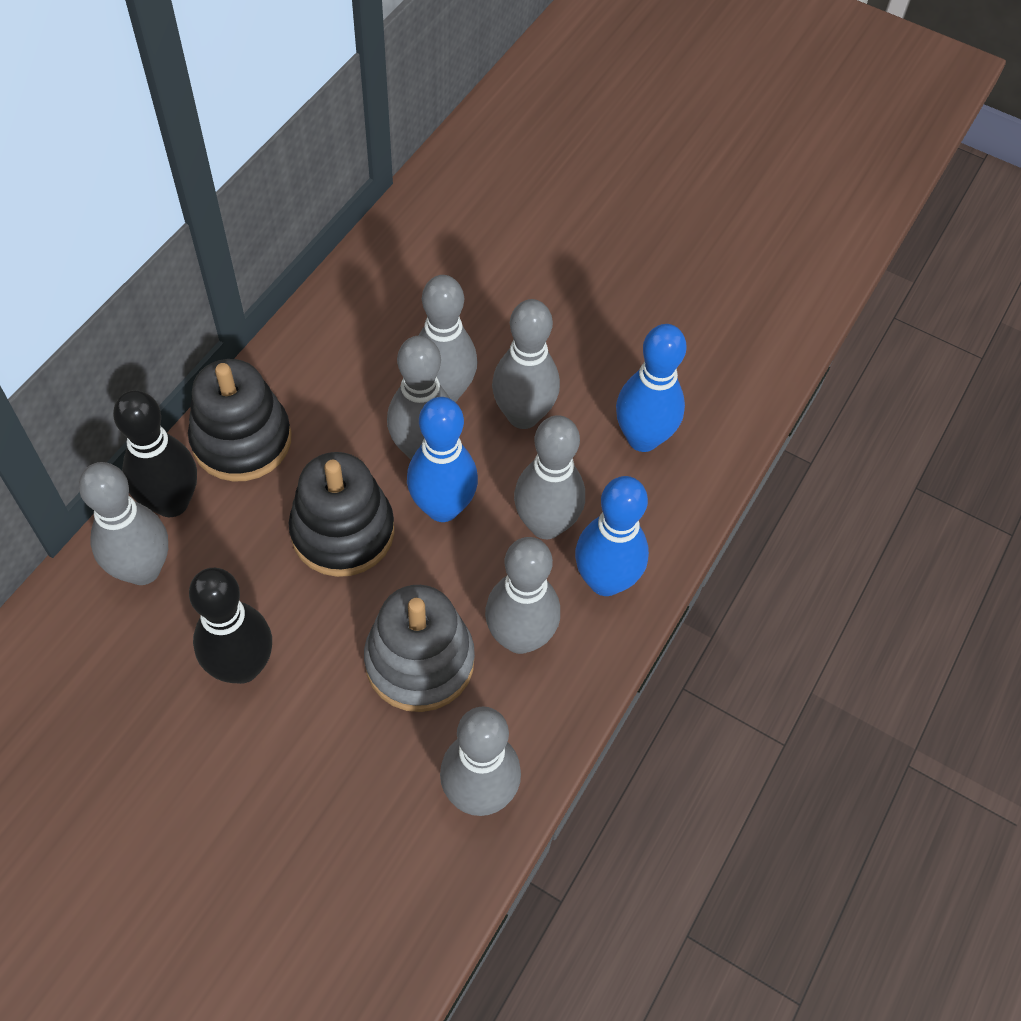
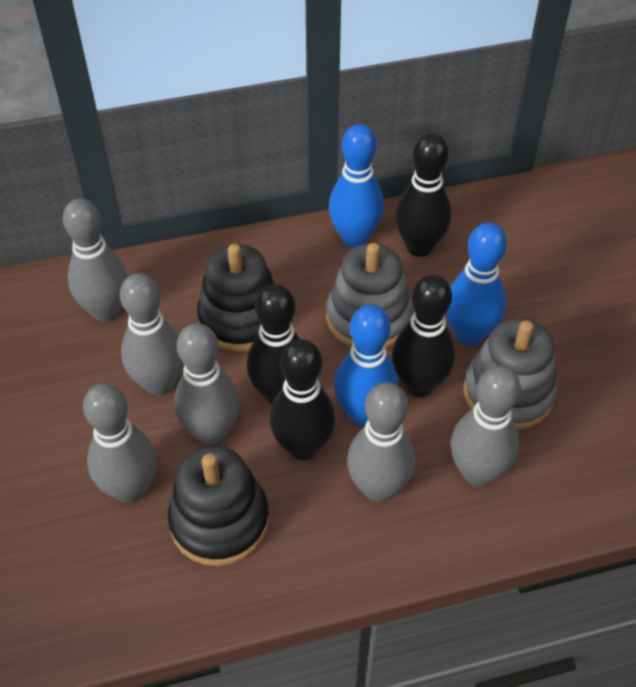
black bowling pin: 2 -> 4
grey bowling pin: 7 -> 6
grey stacking toy: 1 -> 2

